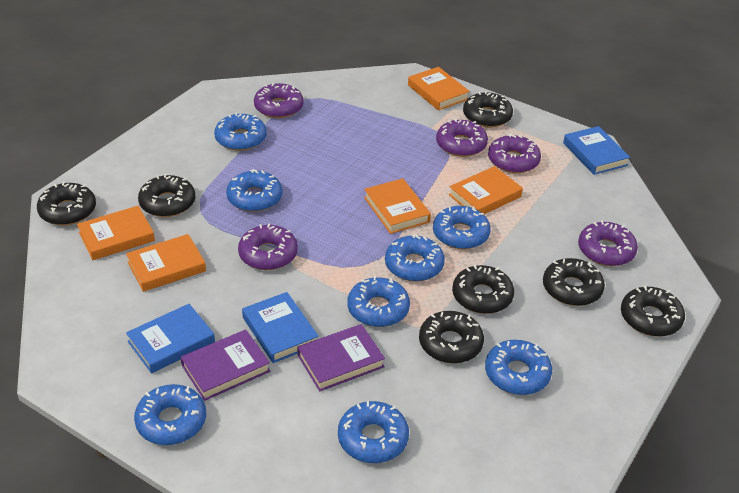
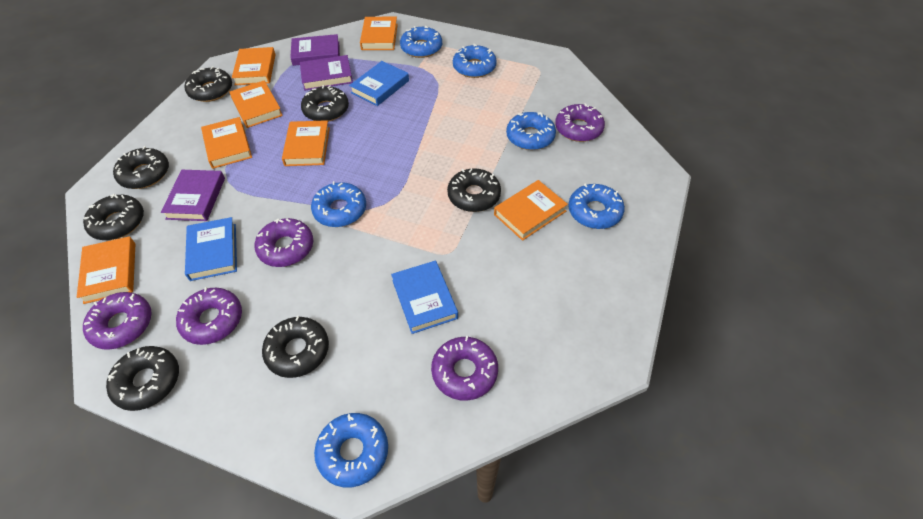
blue donut: 8 -> 6
orange book: 5 -> 7
purple book: 2 -> 3

